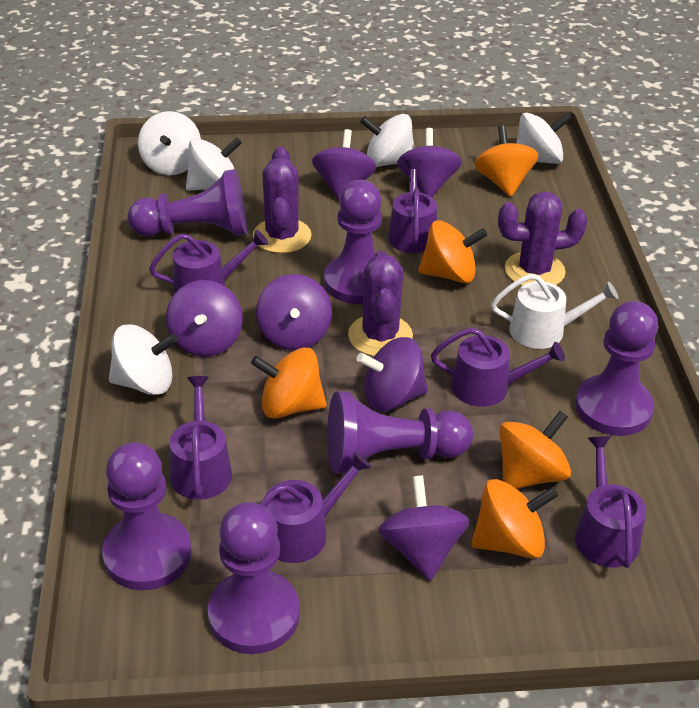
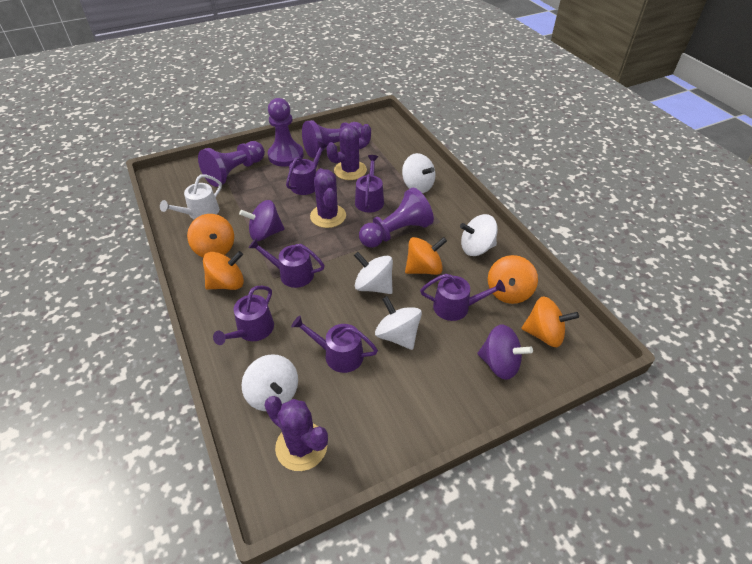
purple pawn: 6 -> 4
purple spinning top: 6 -> 2

